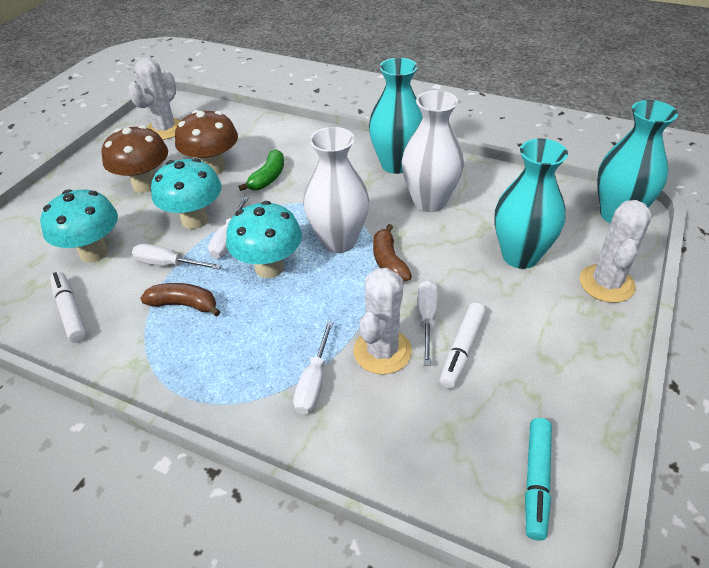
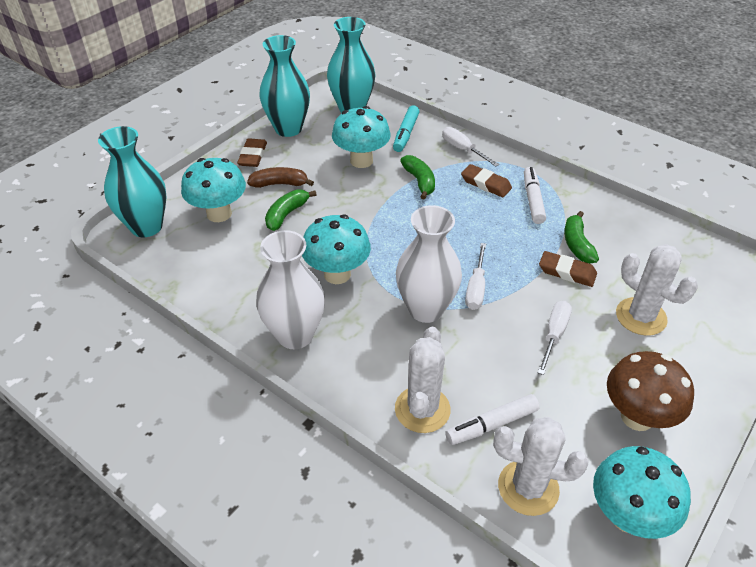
brown banana: 2 -> 1
brown eraser: 0 -> 3
brown mushroom: 2 -> 1
green banana: 1 -> 3
turquoise mushroom: 3 -> 4
white screwdriver: 4 -> 3

